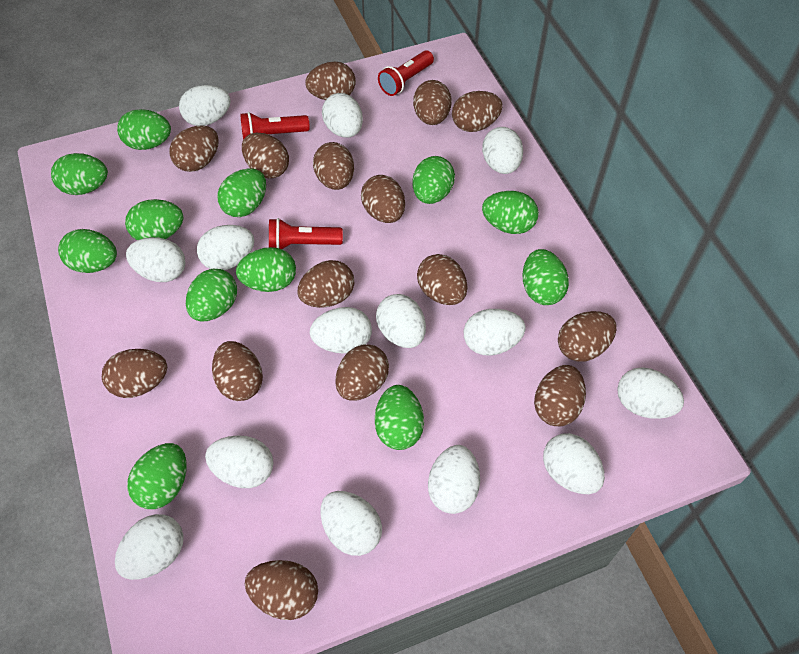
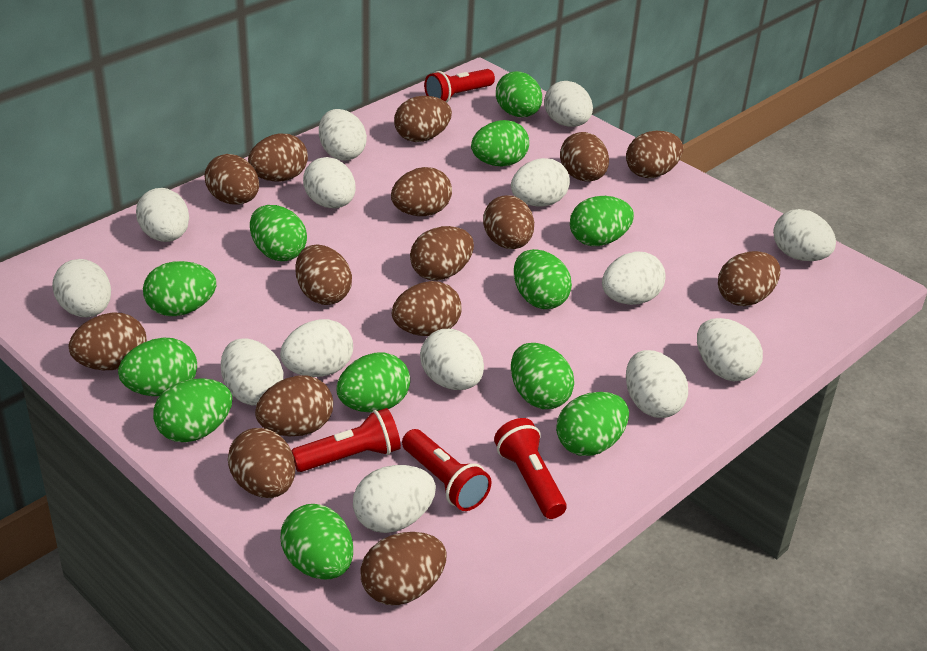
red flashlight: 3 -> 4

